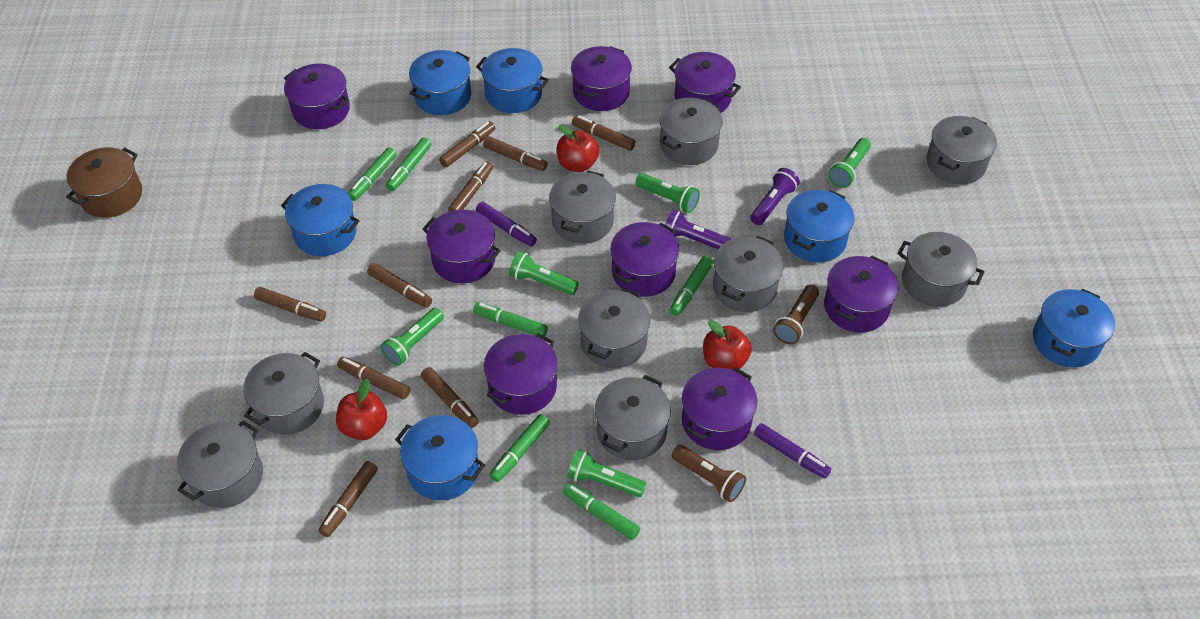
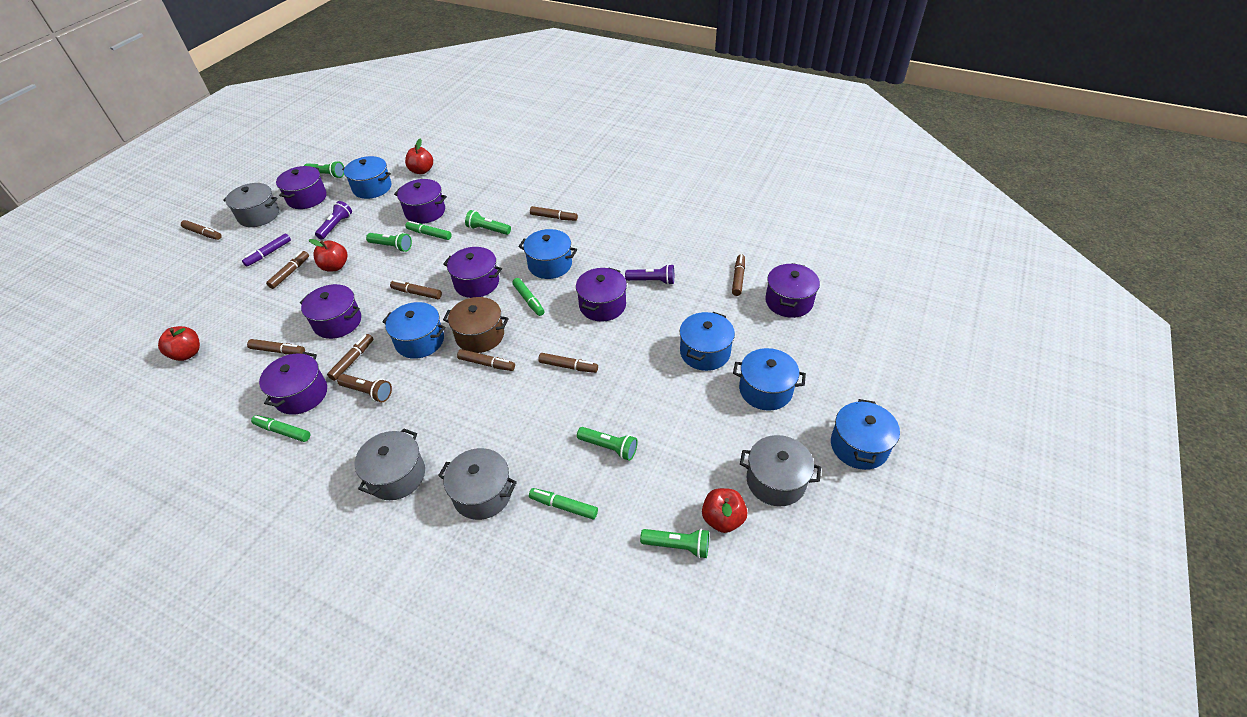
brown flashlight: 2 -> 1
green marker: 6 -> 4
grey pot: 9 -> 4
purple marker: 2 -> 1
purple pot: 8 -> 7
red apple: 3 -> 4

